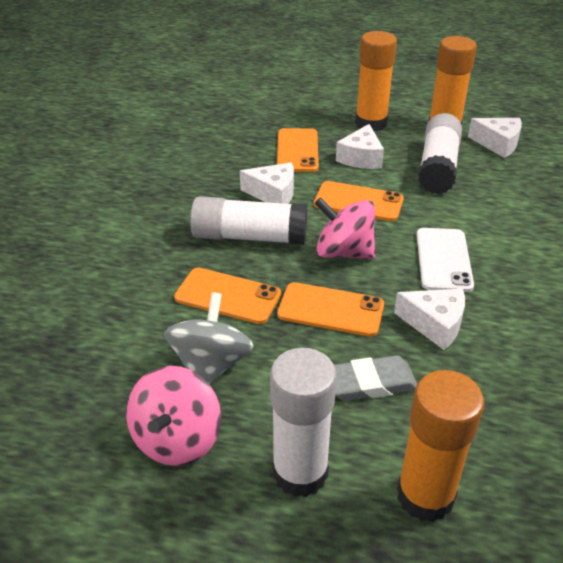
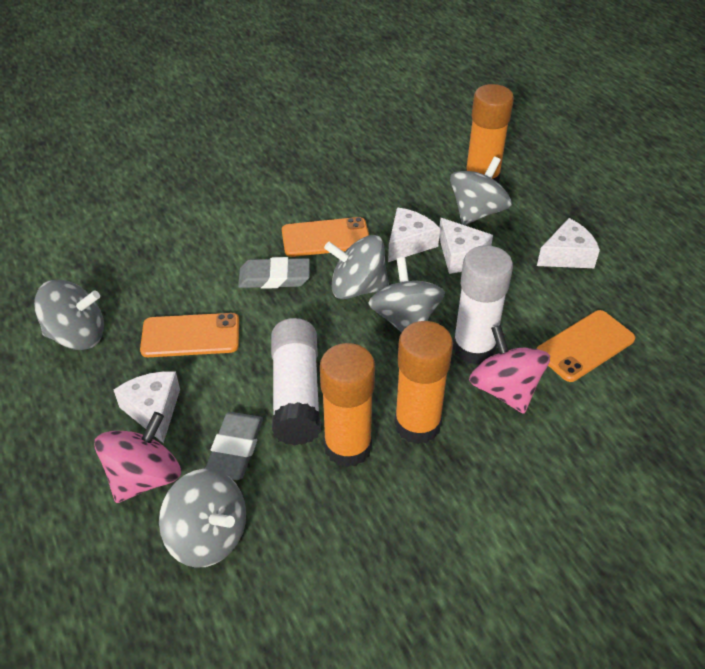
grey eraser: 1 -> 2
grey spinning top: 1 -> 5
orange phone: 4 -> 3
white glue stick: 3 -> 2
white phone: 1 -> 0

